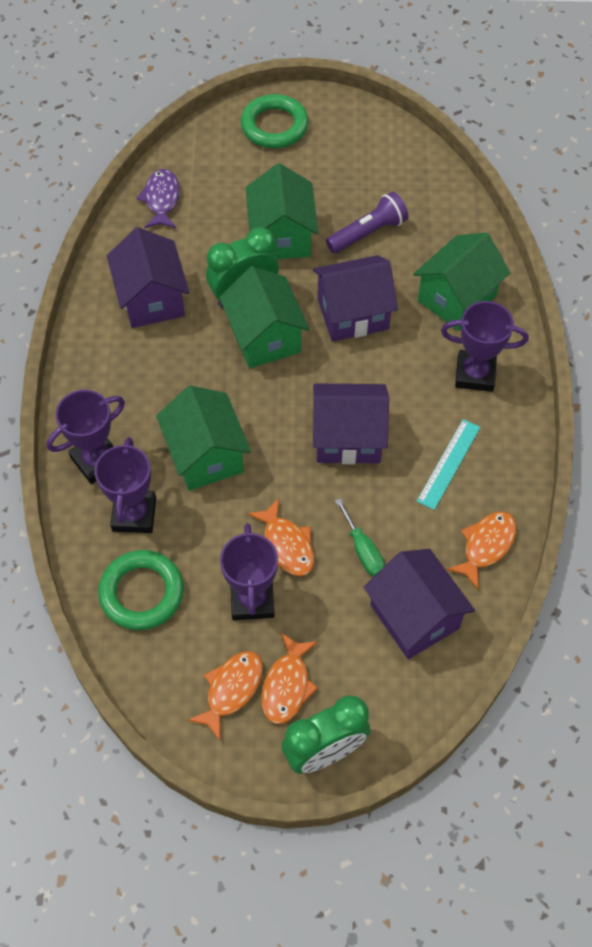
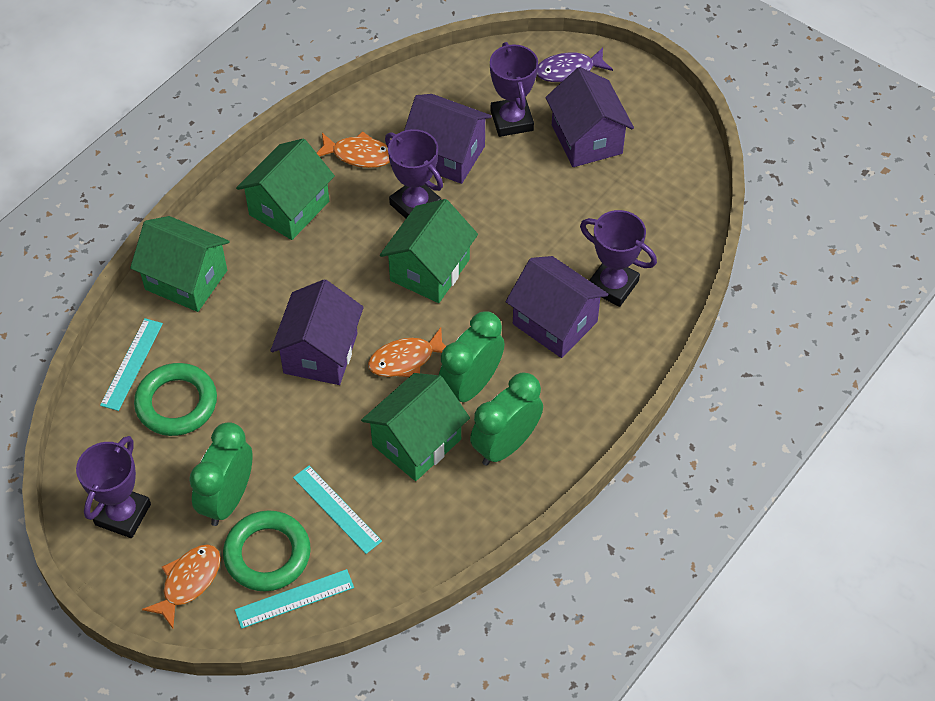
green clock: 2 -> 3
green screwdriver: 1 -> 0
orange fish: 4 -> 3
purple flashlight: 1 -> 0
turquoise ruler: 1 -> 3

